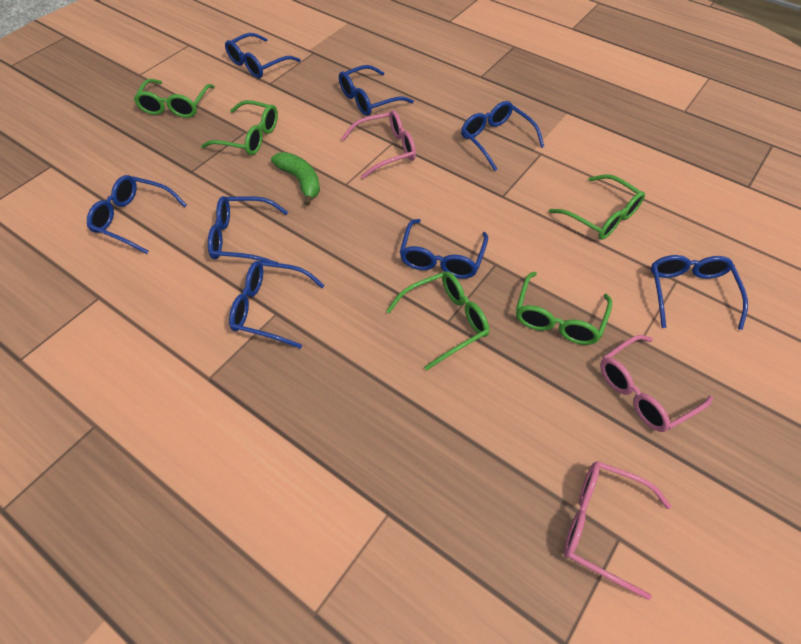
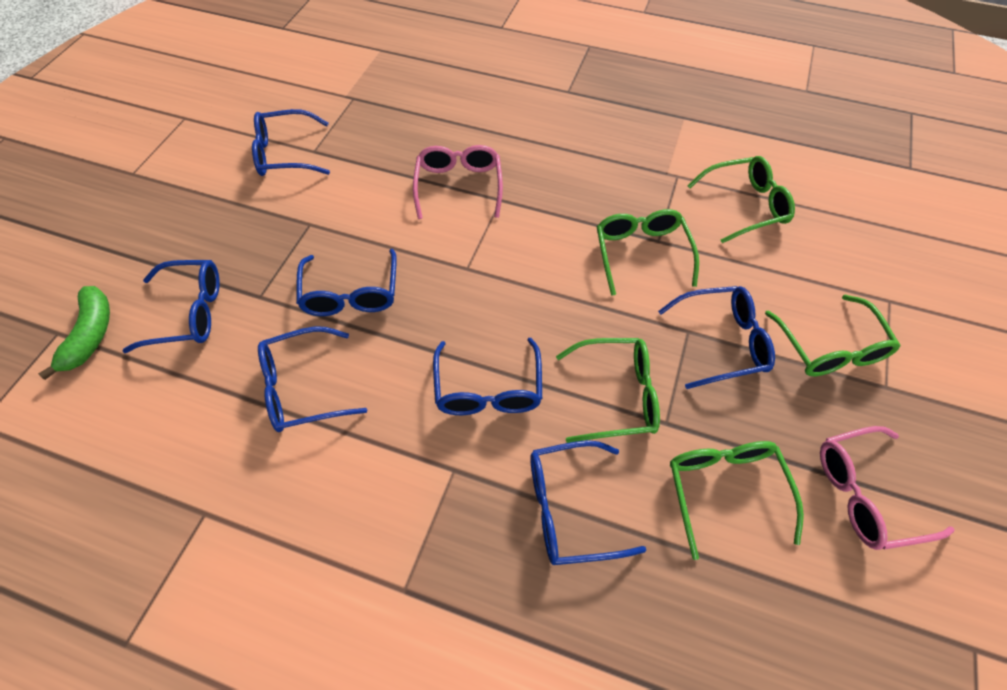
blue glasses: 8 -> 7
pink glasses: 3 -> 2

